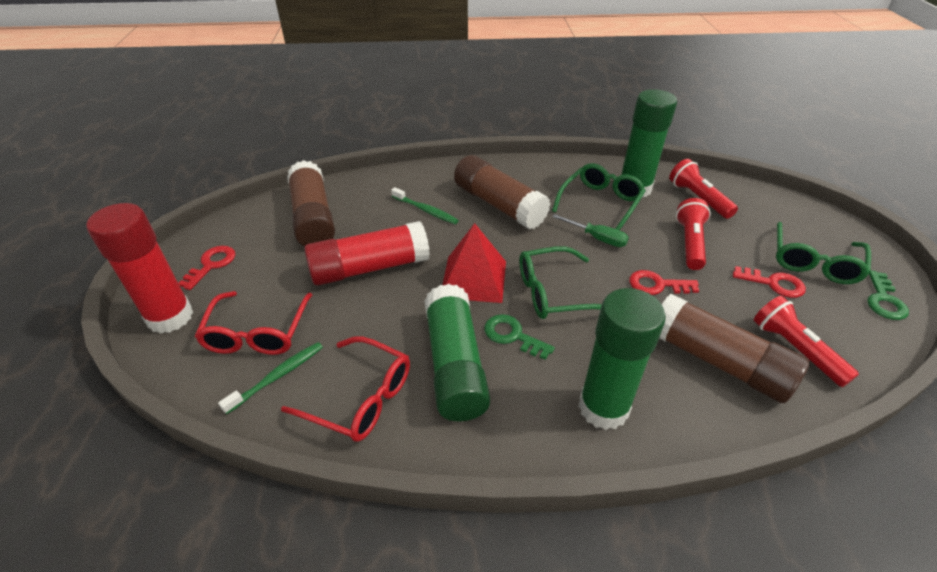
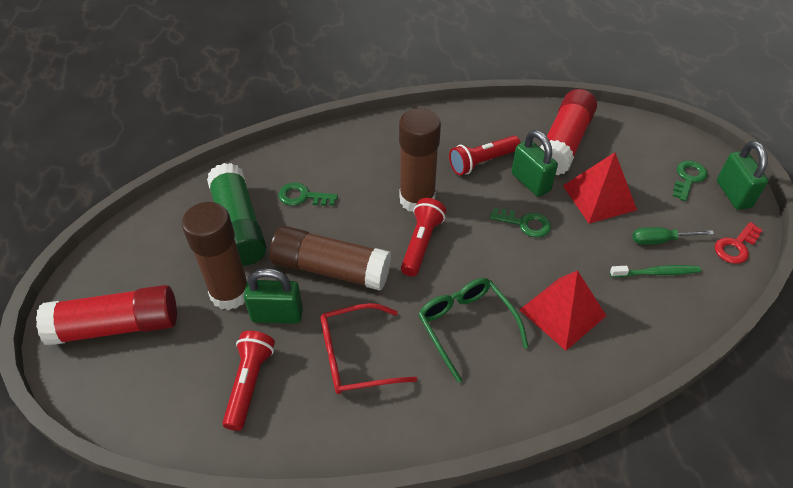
green glasses: 3 -> 1
green glue stick: 3 -> 1
green key: 2 -> 3
green padlock: 0 -> 3
green toothbrush: 2 -> 1
red glasses: 2 -> 1
red key: 3 -> 1
red pyramid: 1 -> 2

